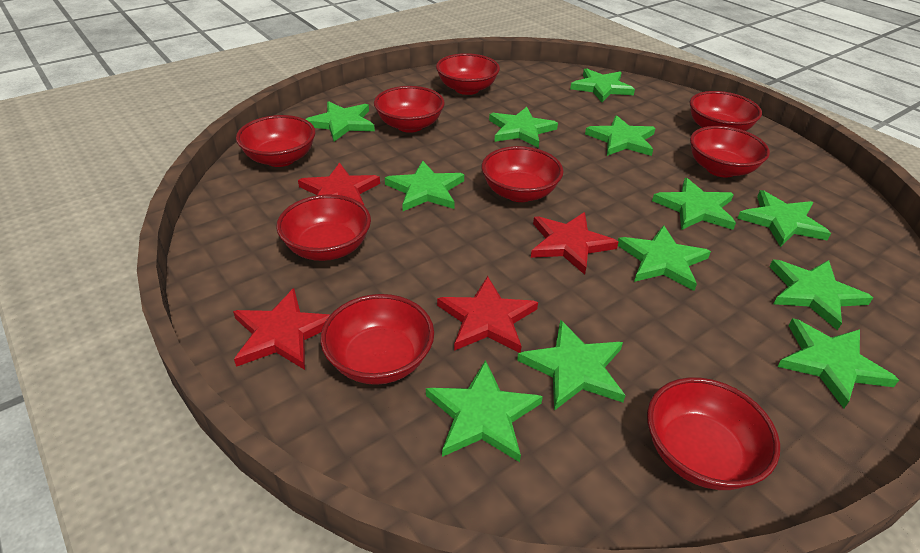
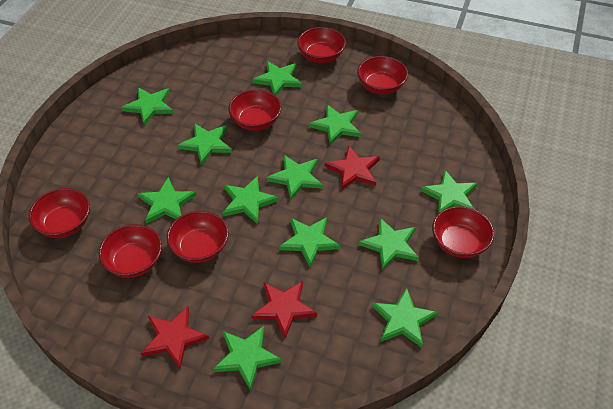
red bowl: 9 -> 7
red star: 4 -> 3

